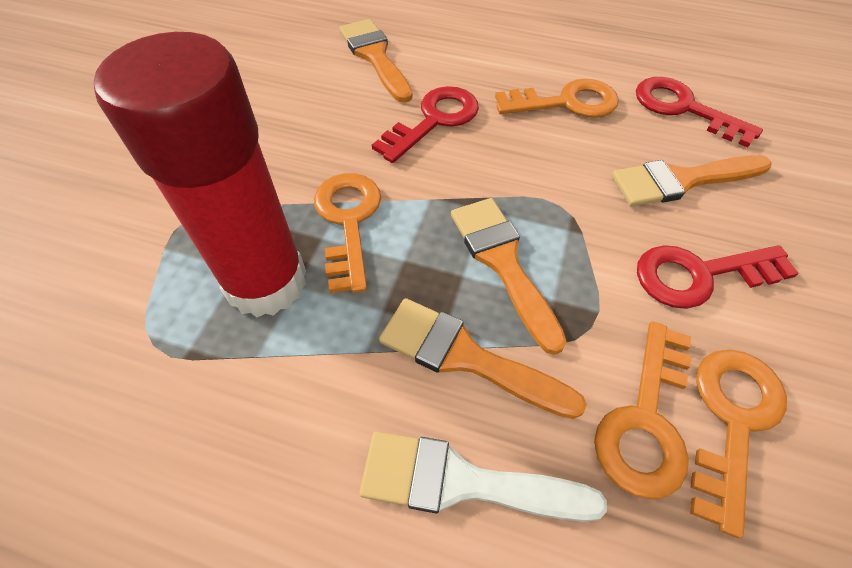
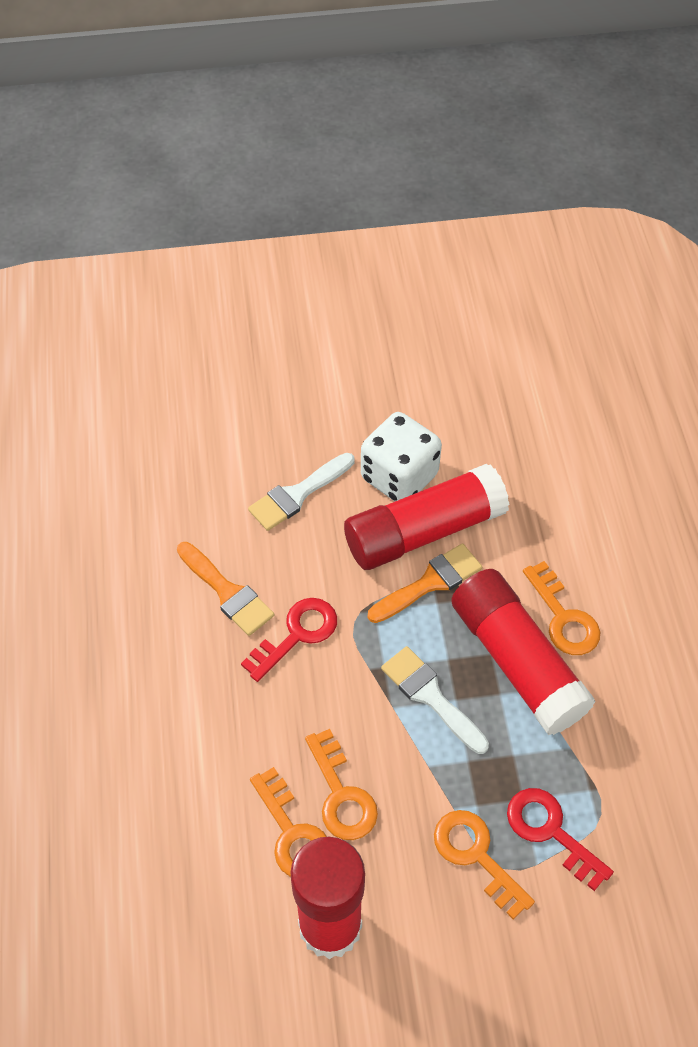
orange brush: 4 -> 2
red glue stick: 1 -> 3
red key: 3 -> 2
white brush: 1 -> 2
white dice: 0 -> 1

